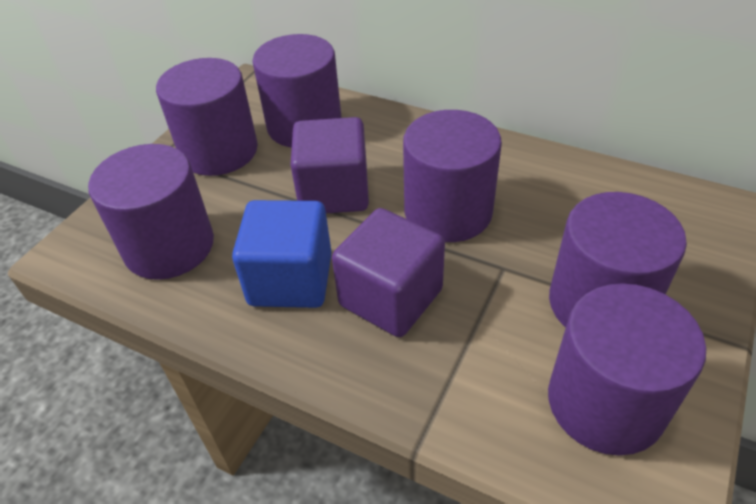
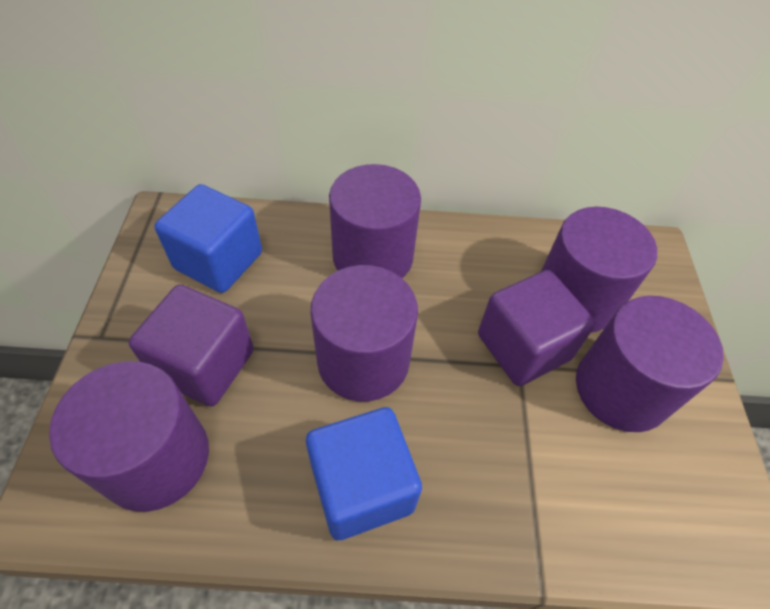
blue cube: 1 -> 2
purple cylinder: 6 -> 5

